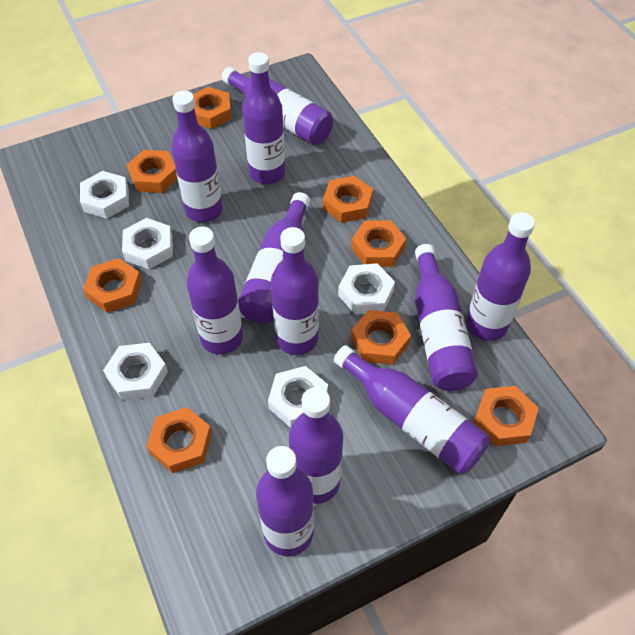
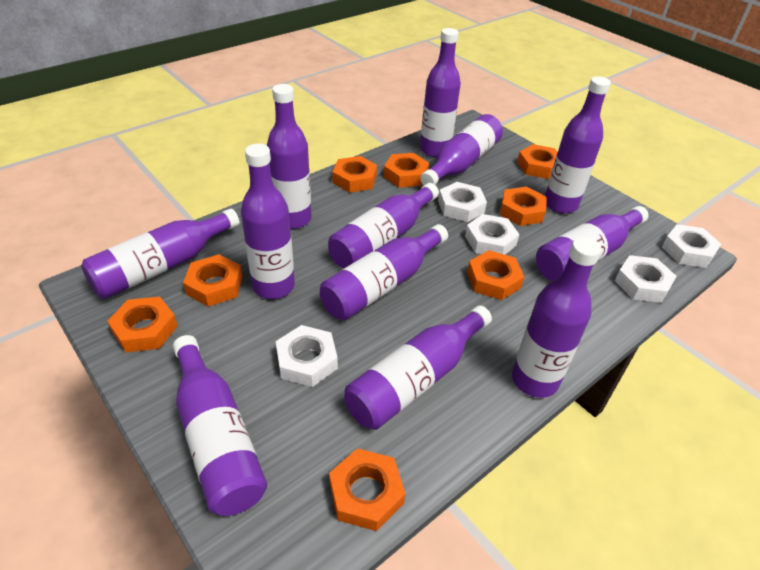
purple bottle: 11 -> 12

